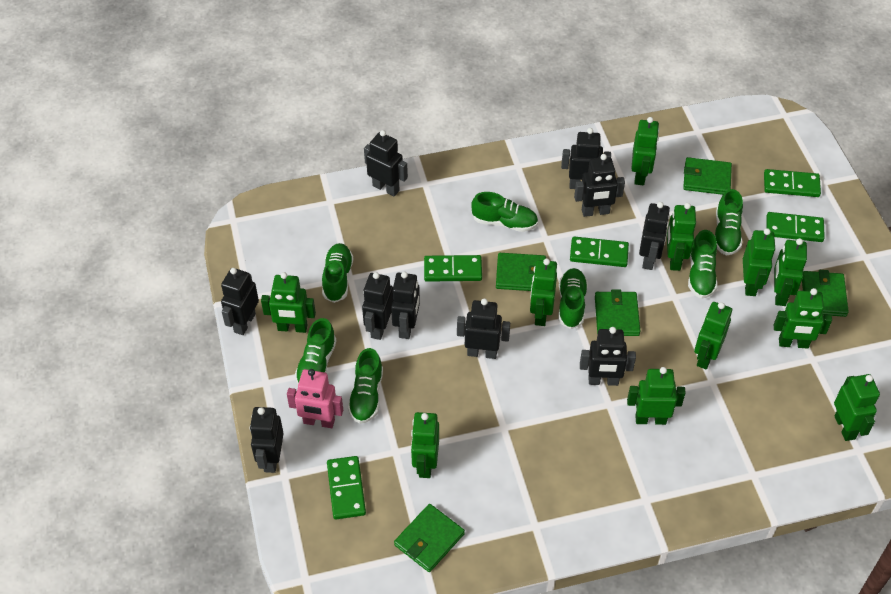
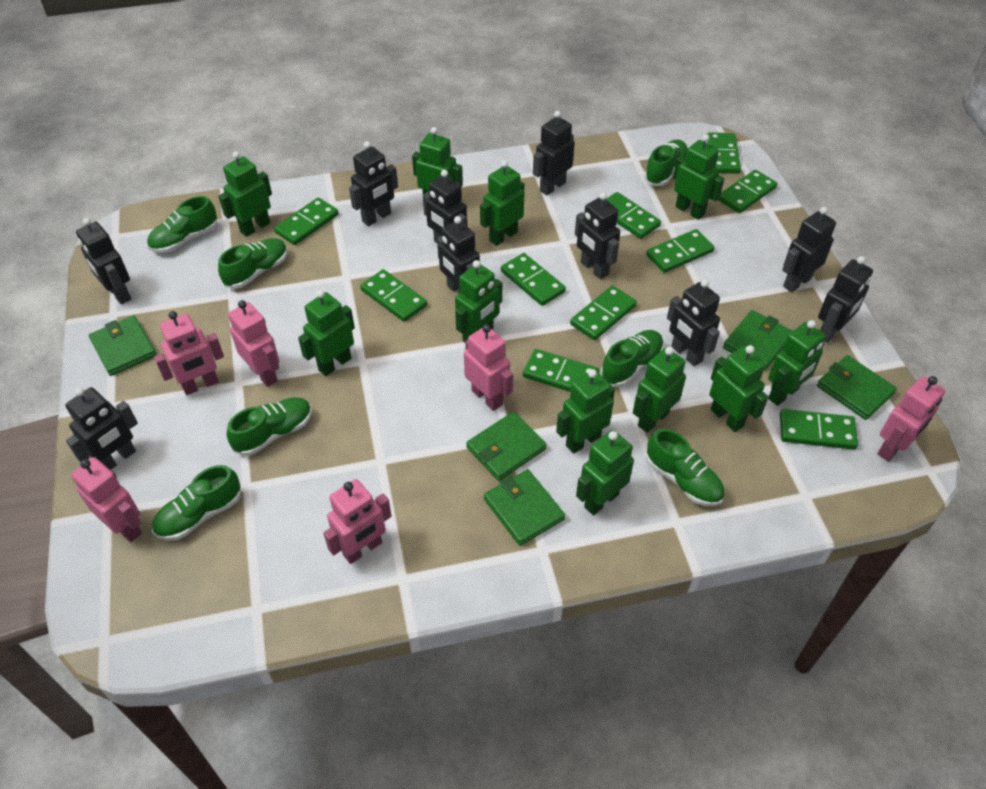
green domino: 5 -> 10
pink robot: 1 -> 6

